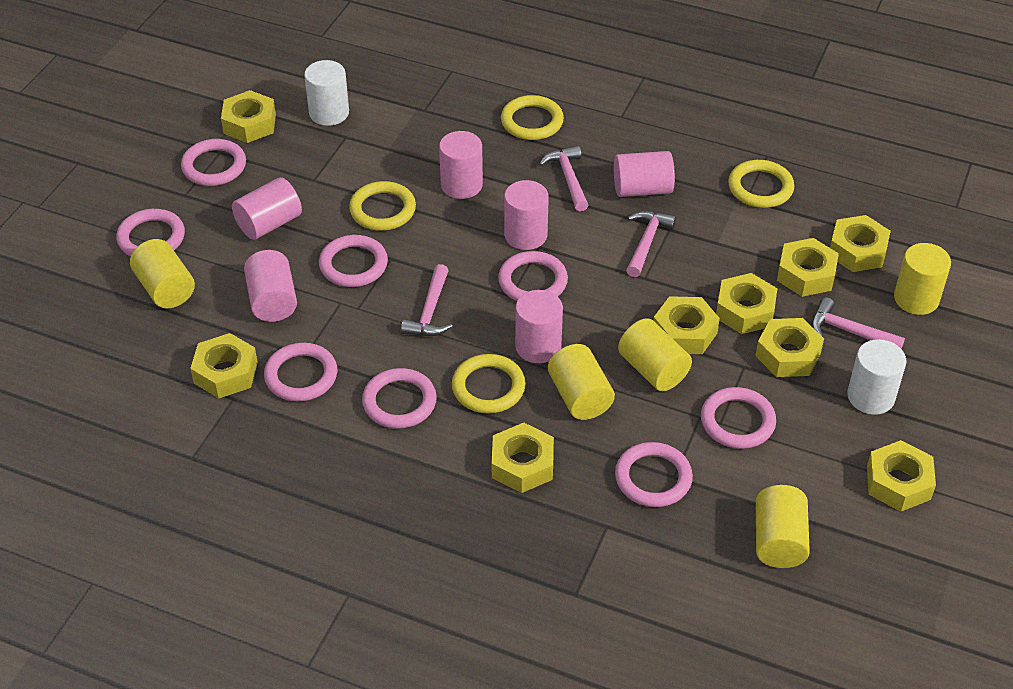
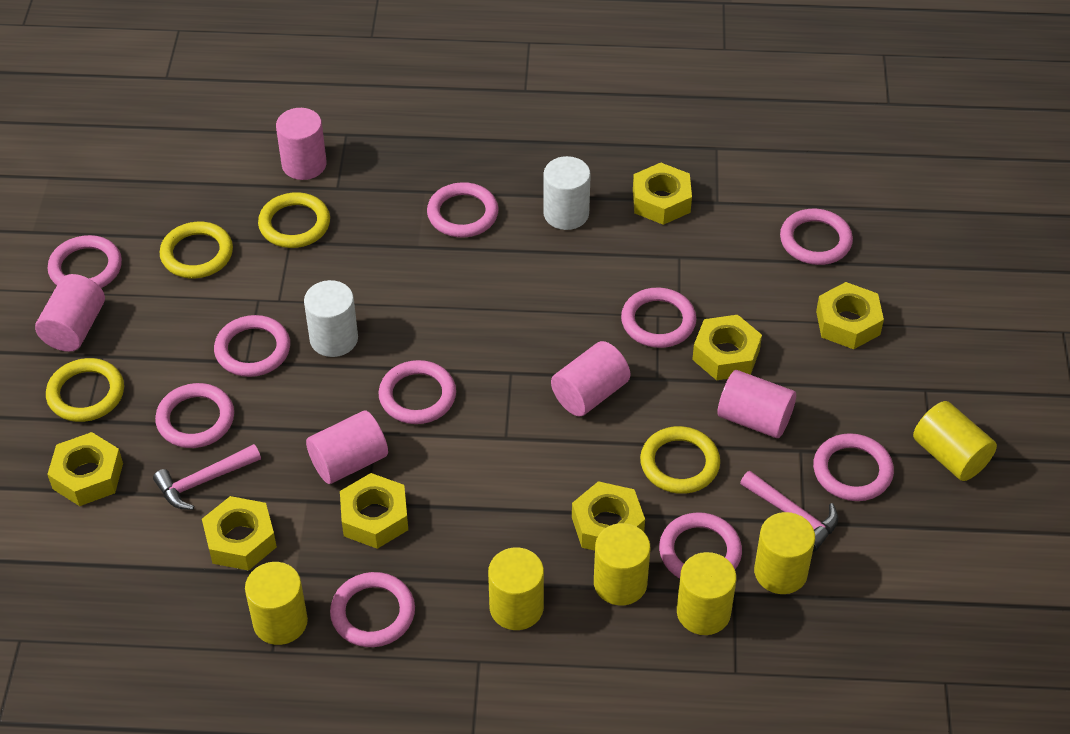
pink cylinder: 6 -> 5
pink hammer: 4 -> 2
pink ring: 8 -> 10
yellow cylinder: 5 -> 6
yellow nut: 9 -> 7

